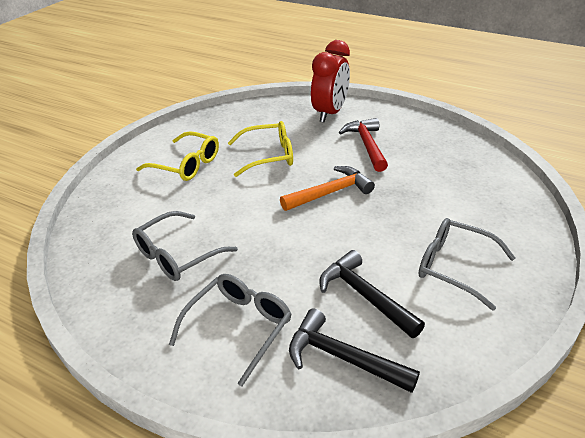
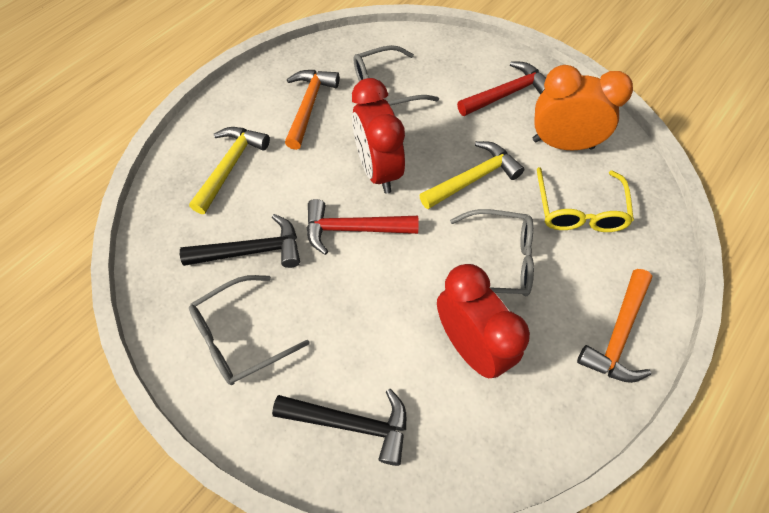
orange clock: 0 -> 1
orange hammer: 1 -> 2
red clock: 1 -> 2
red hammer: 1 -> 2
yellow glasses: 2 -> 1
yellow hammer: 0 -> 2

